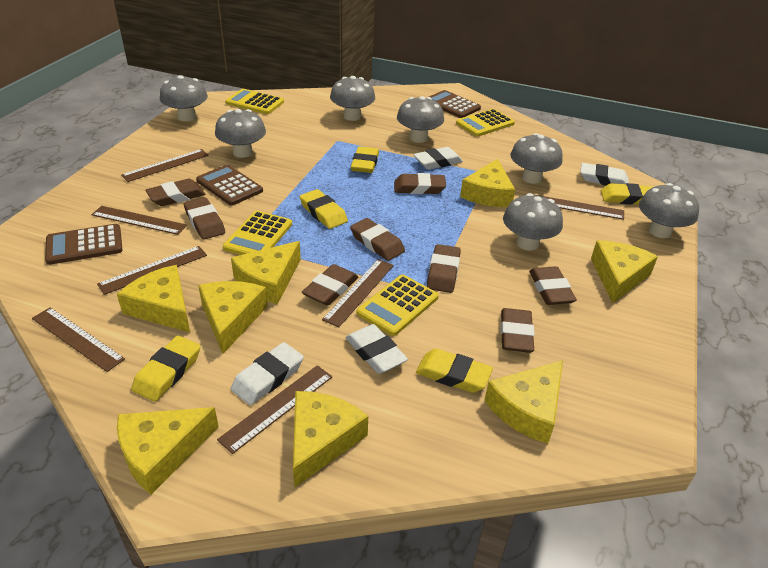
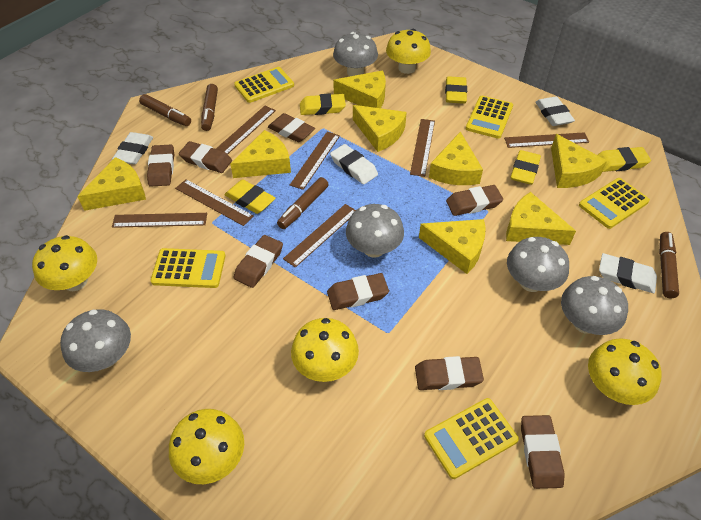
brown calculator: 3 -> 0
brown marker: 0 -> 4
grey mushroom: 7 -> 5
yellow calculator: 4 -> 5
yellow mushroom: 0 -> 5

